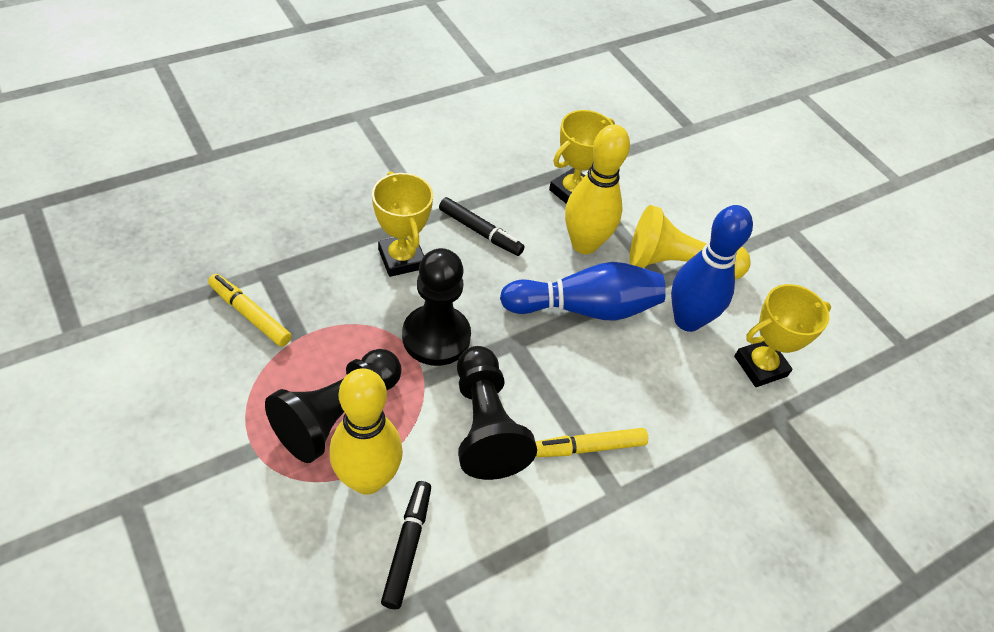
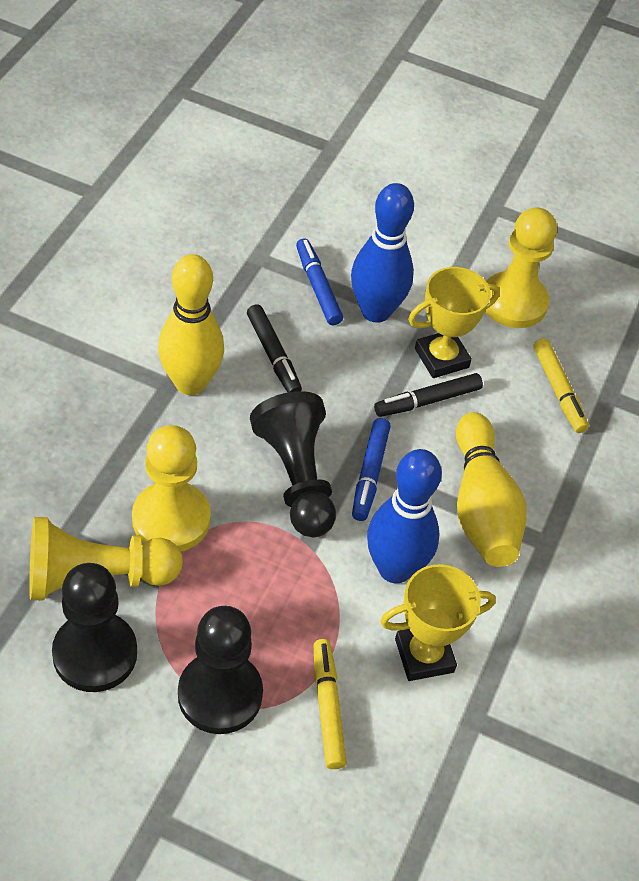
blue marker: 0 -> 2
yellow pawn: 1 -> 3
yellow trophy: 3 -> 2

